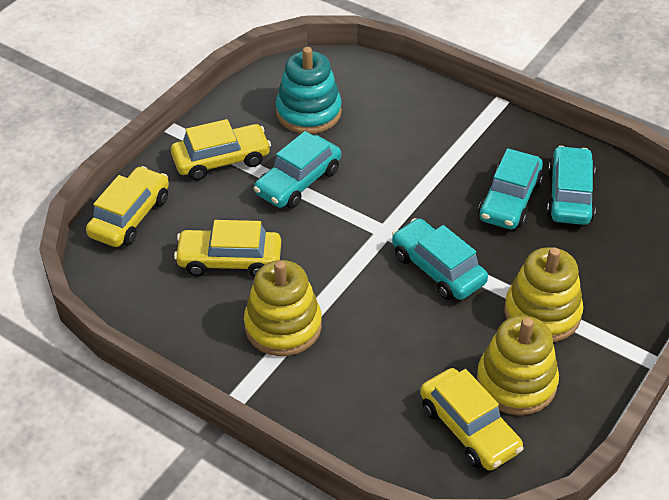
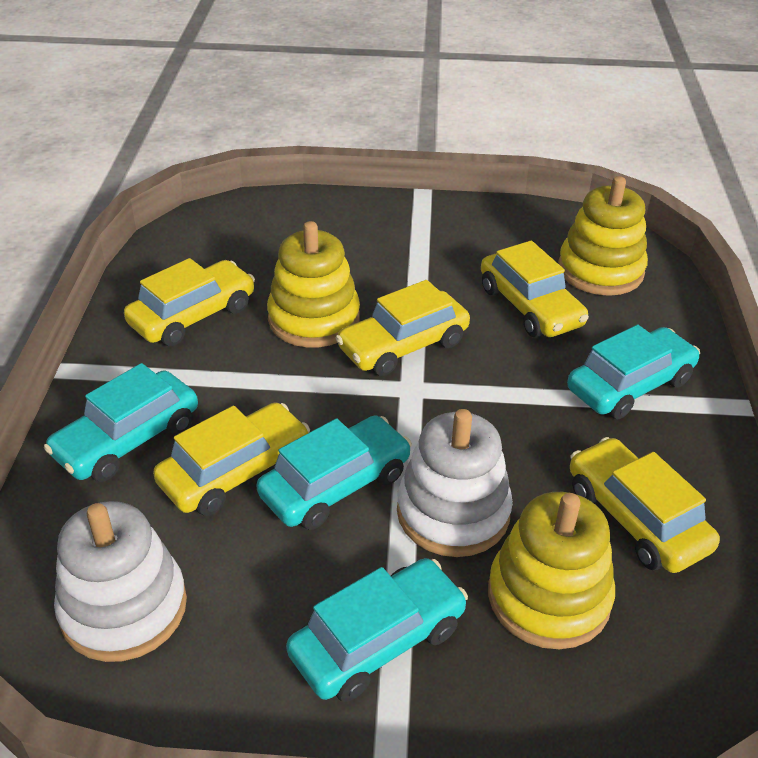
turquoise stacking toy: 1 -> 0
white stacking toy: 0 -> 2
yellow car: 4 -> 5

